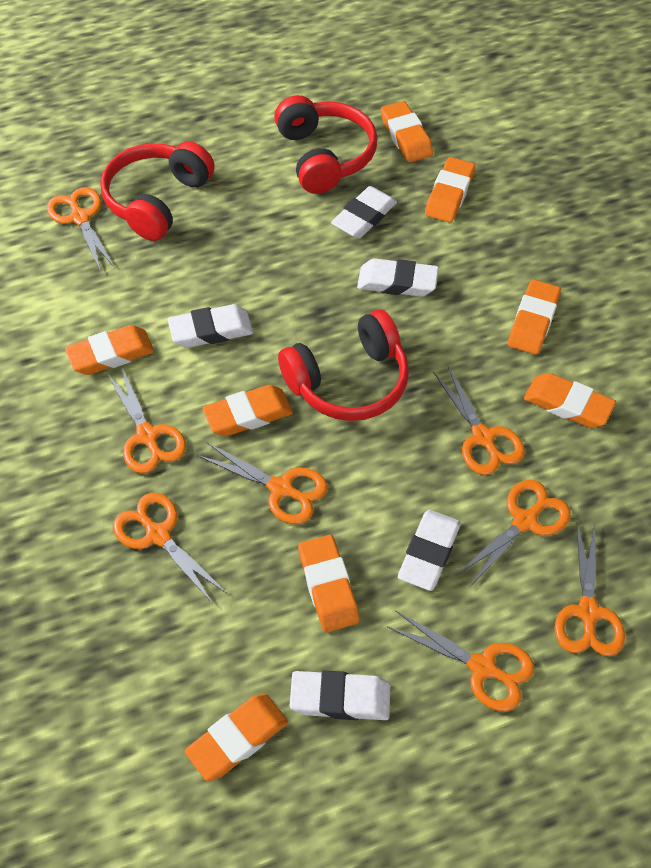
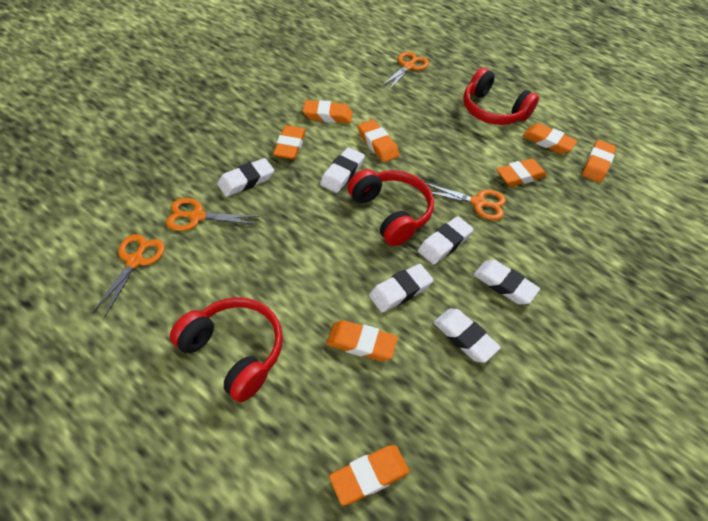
orange scissors: 8 -> 4
white eraser: 5 -> 6

